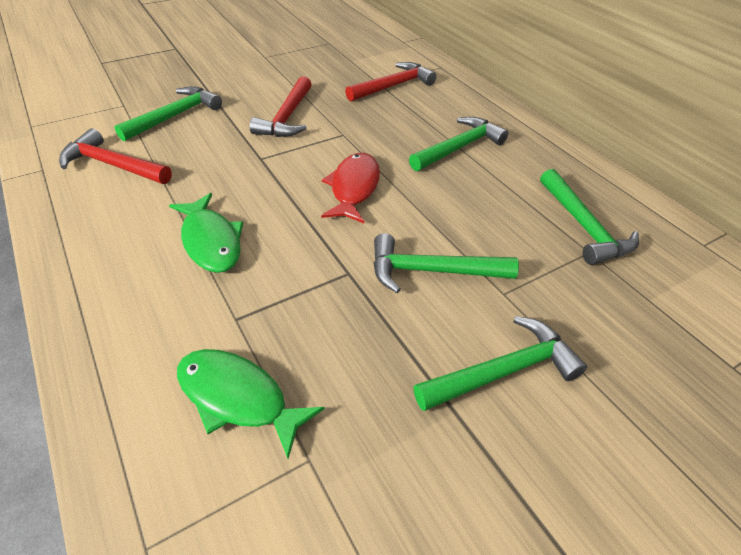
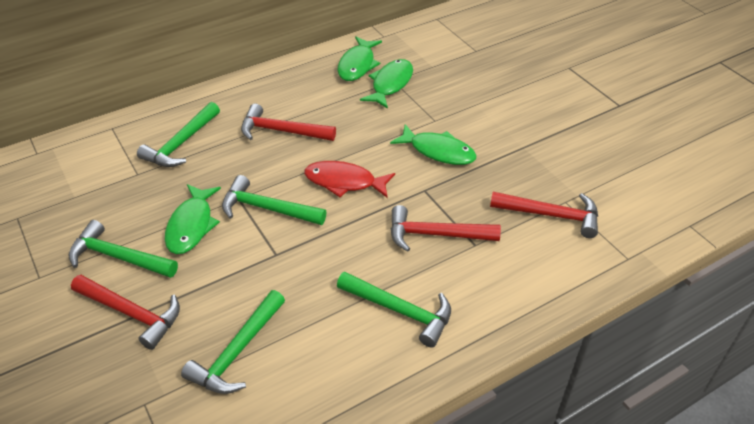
green fish: 2 -> 4
red hammer: 3 -> 4

